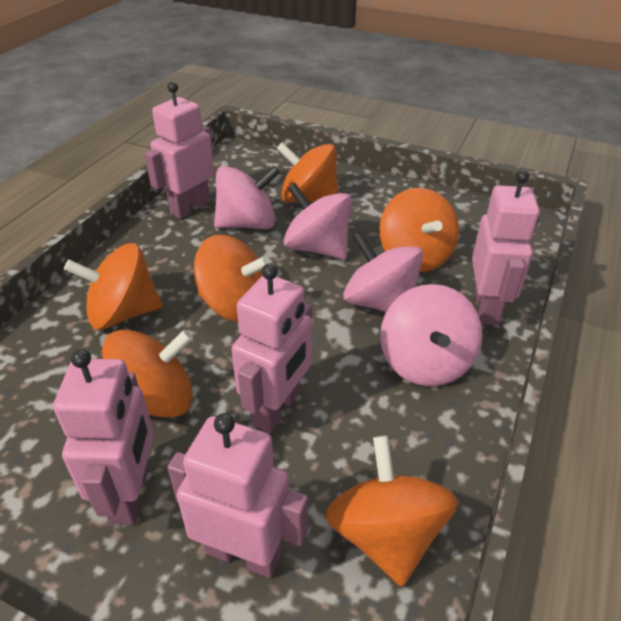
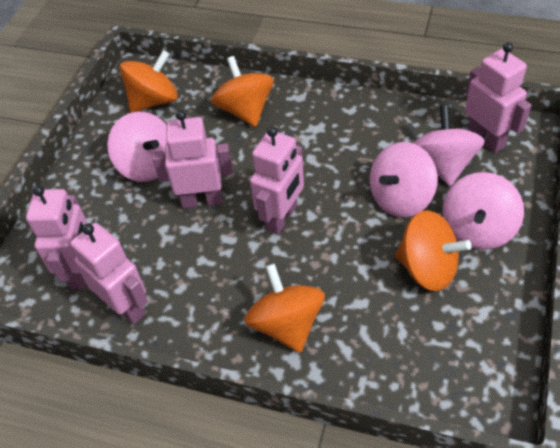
orange spinning top: 6 -> 4

